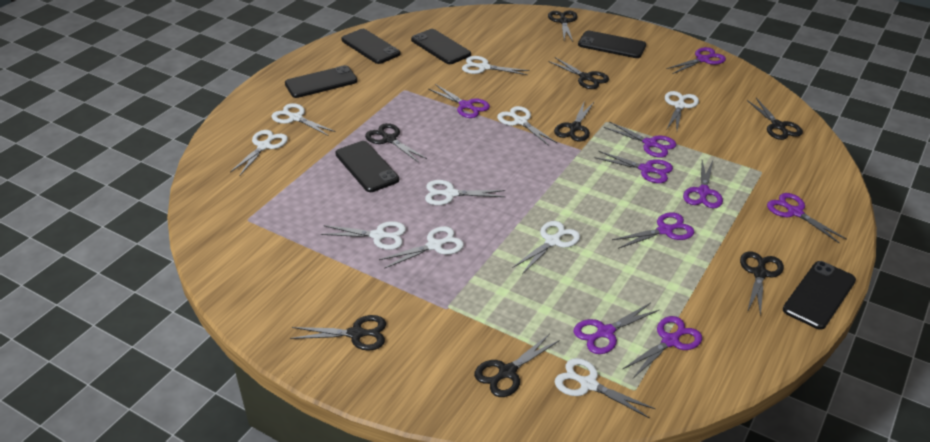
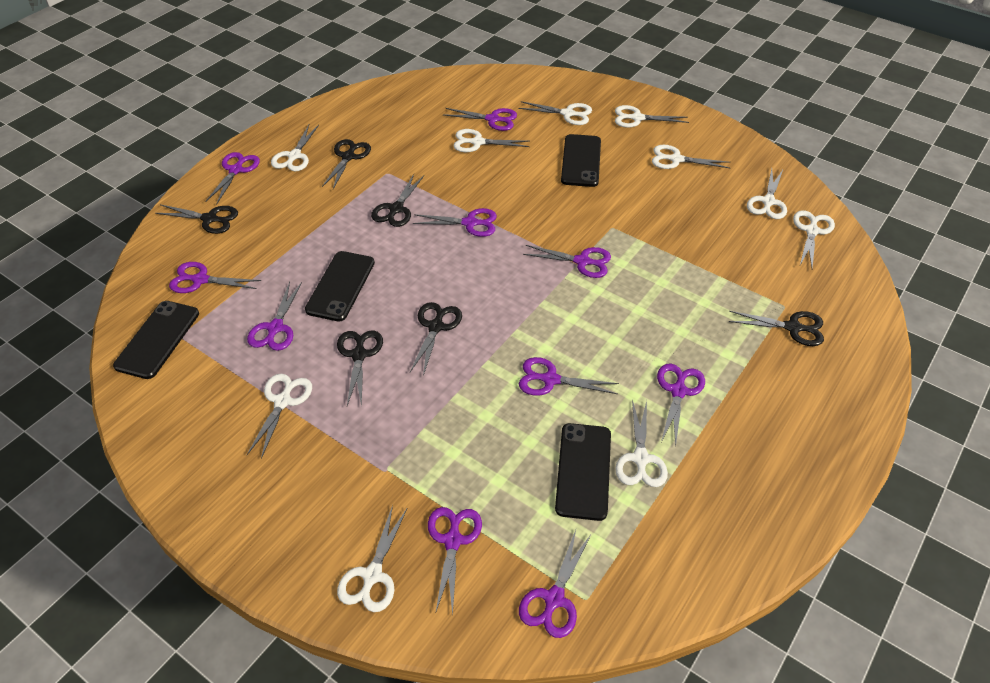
black phone: 6 -> 4
black scissors: 8 -> 6
purple scissors: 9 -> 10

